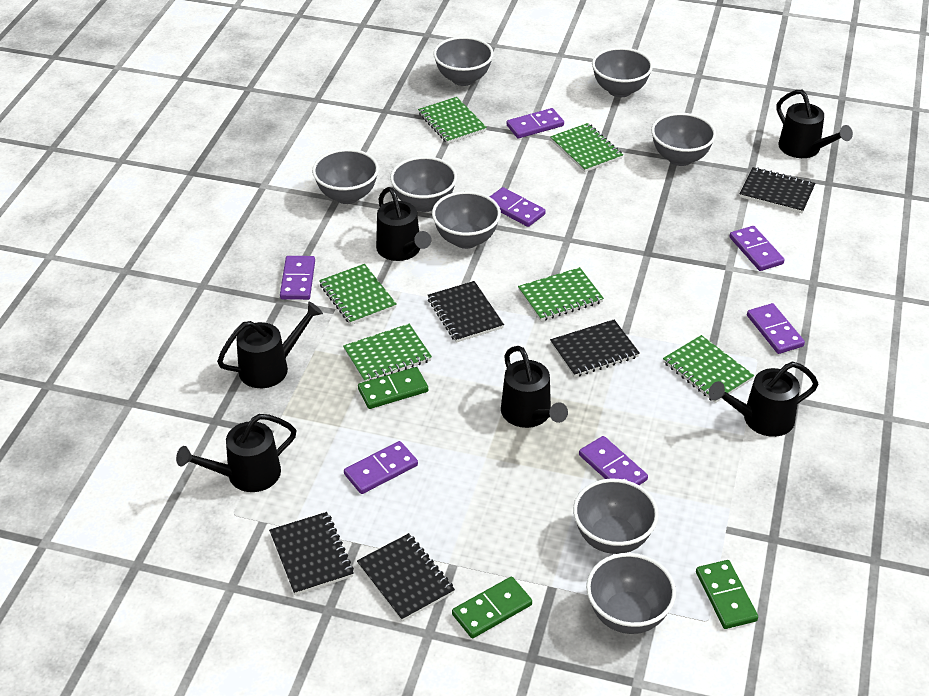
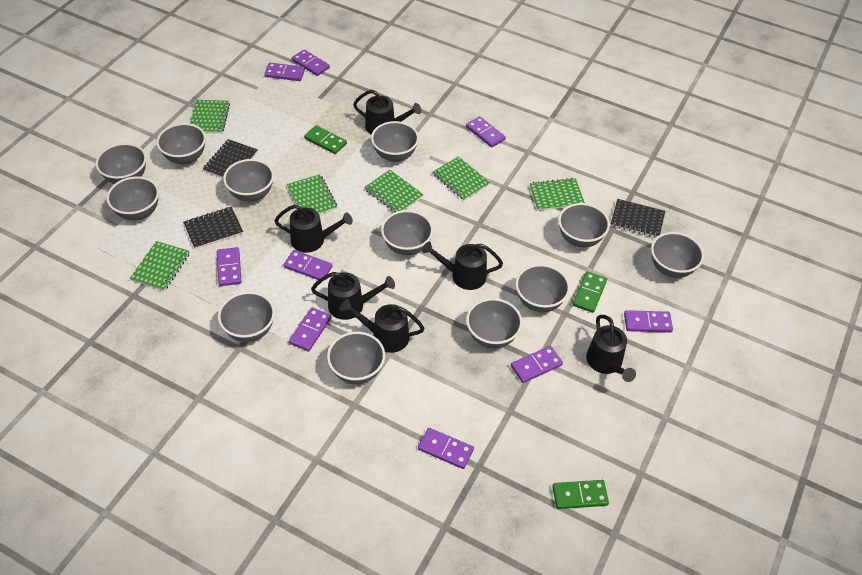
black notebook: 5 -> 3
grey bowl: 8 -> 12
purple domino: 7 -> 9

